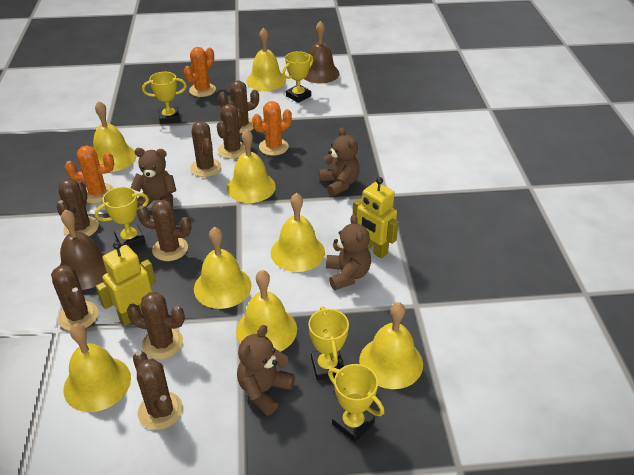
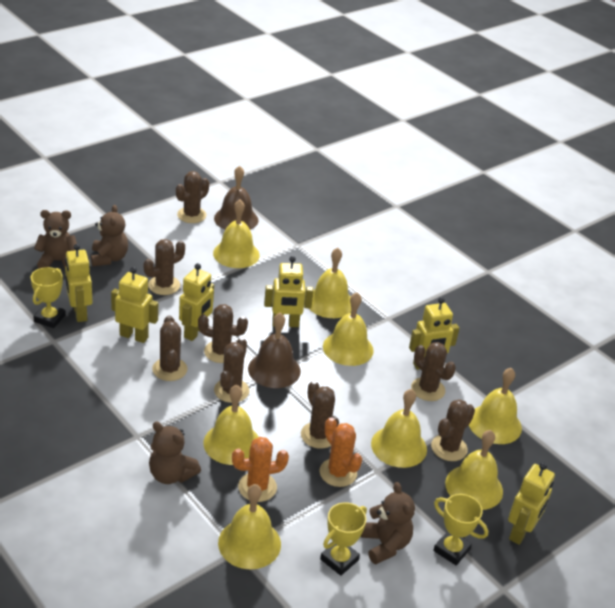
orange cactus: 3 -> 2
yellow robot: 2 -> 6
yellow trophy: 5 -> 3

